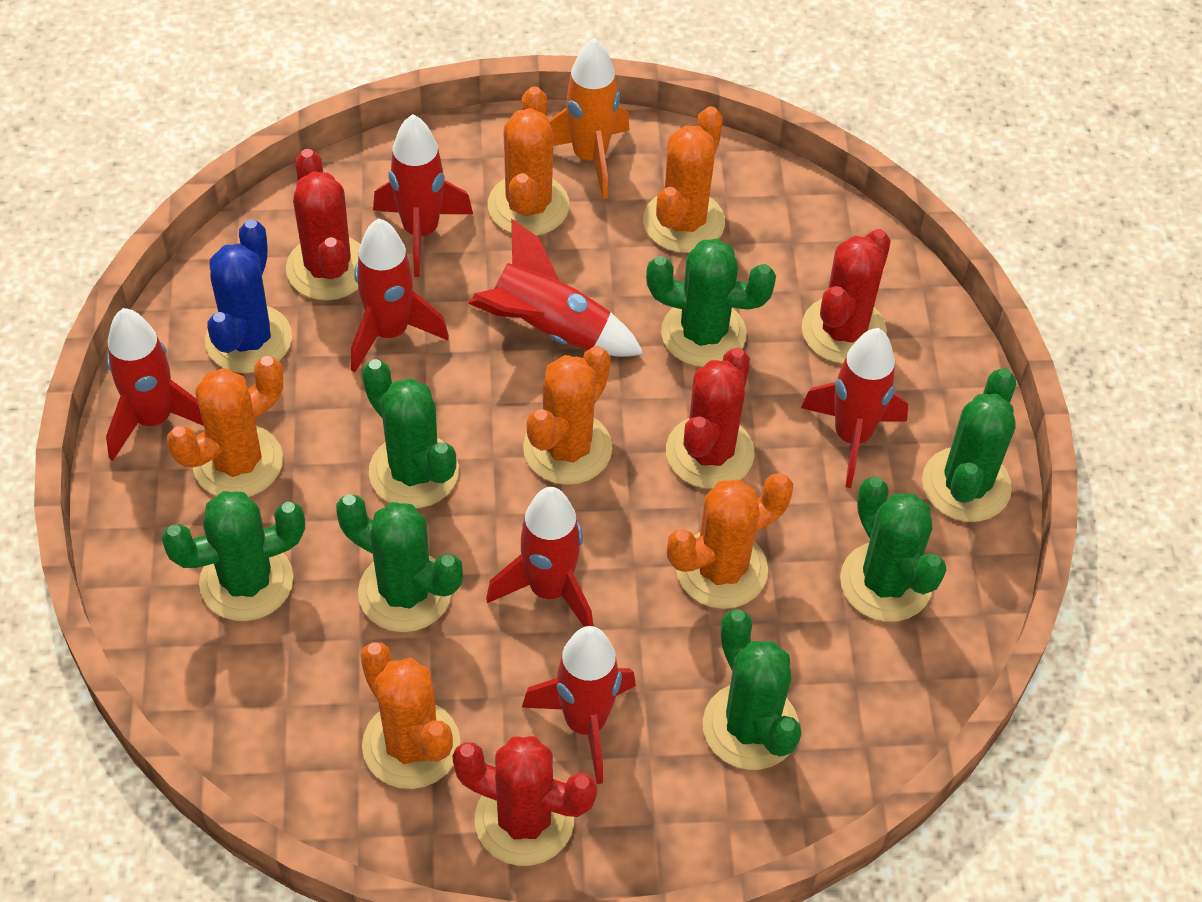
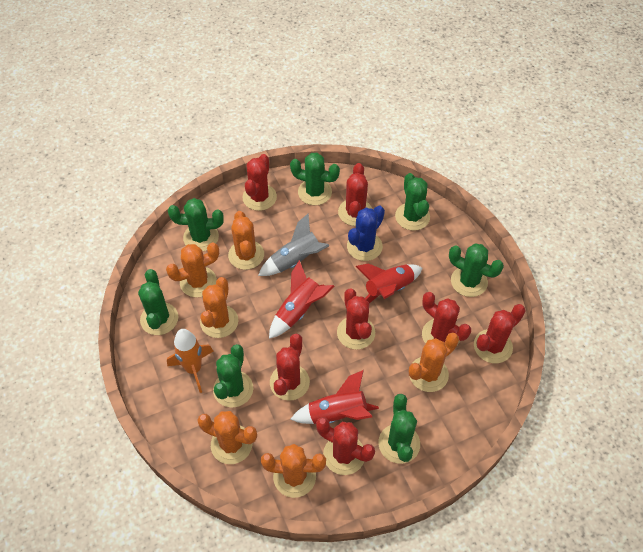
grey rocket: 0 -> 1
red cactus: 4 -> 7
red rocket: 7 -> 3

